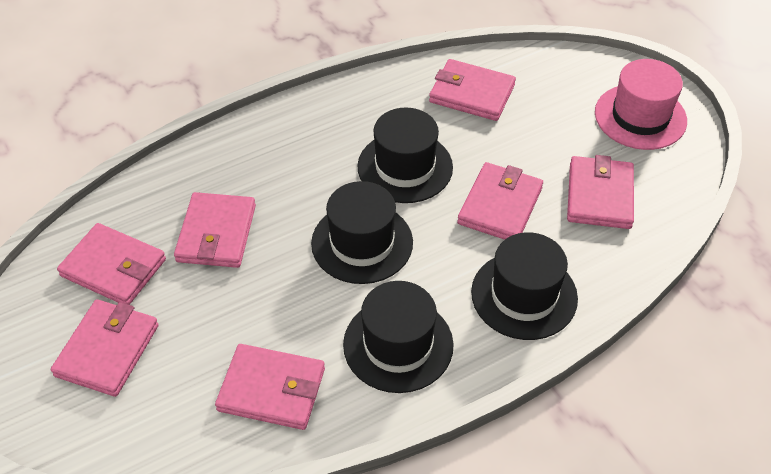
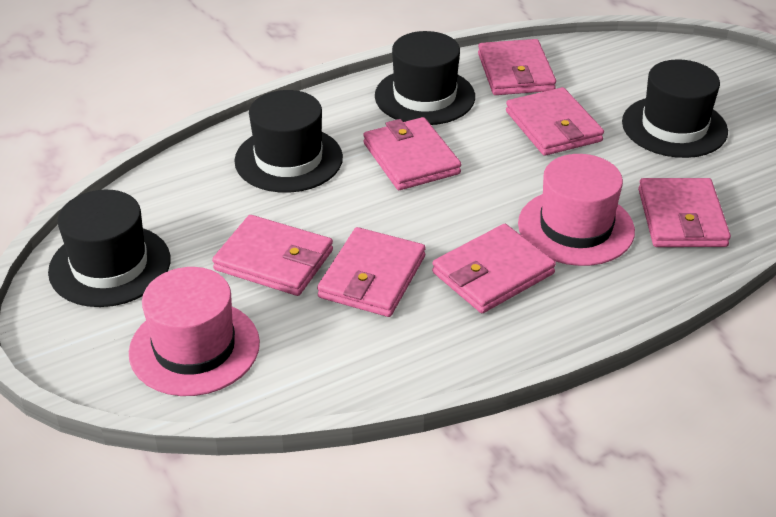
pink hat: 1 -> 2

